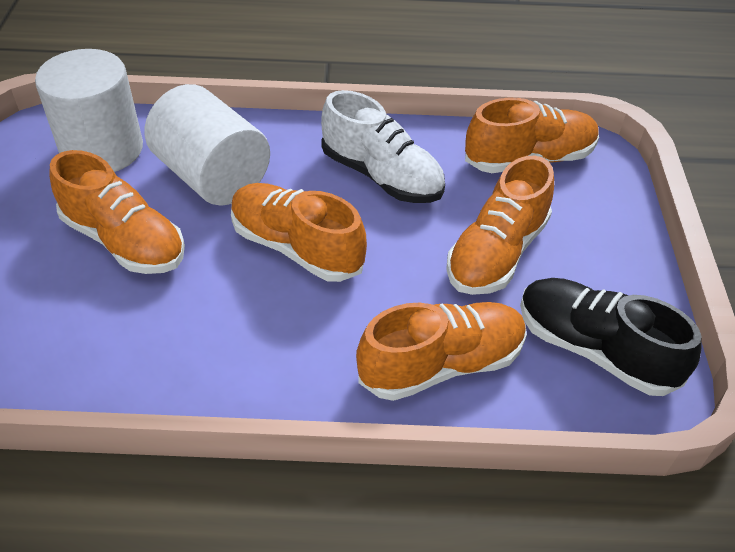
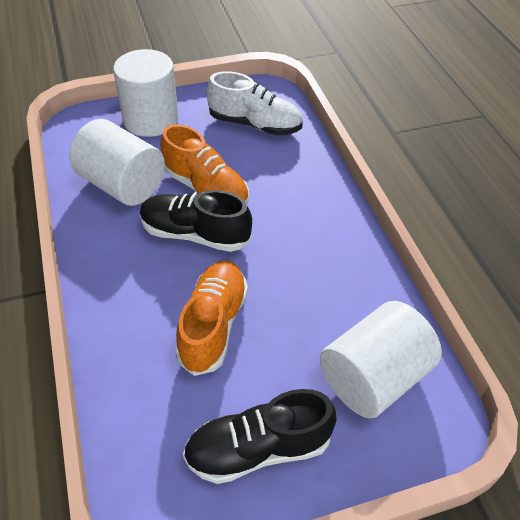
black shoe: 1 -> 2
orange shoe: 5 -> 2
white cylinder: 2 -> 3

